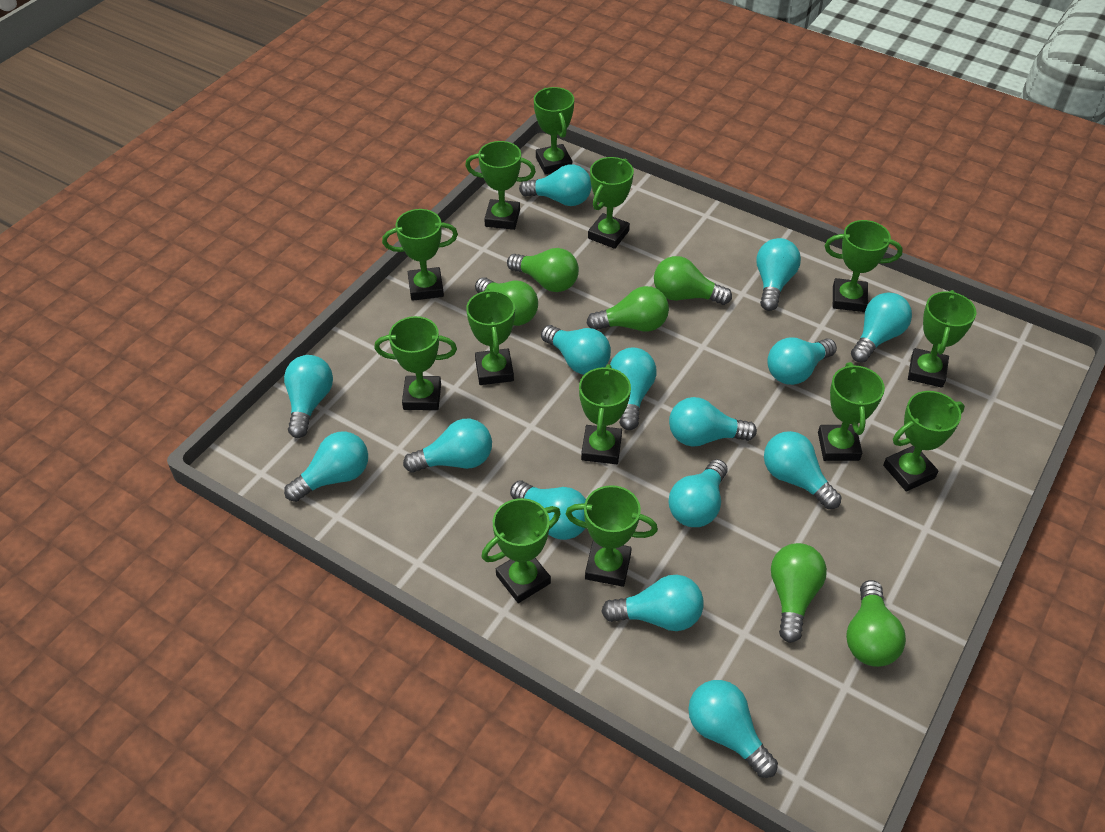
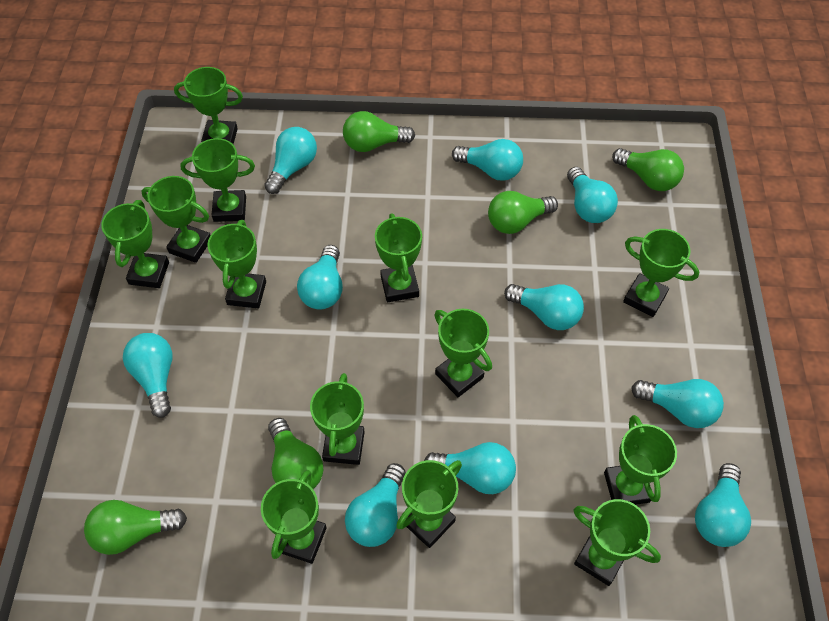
green light bulb: 6 -> 5
turquoise light bulb: 15 -> 10

